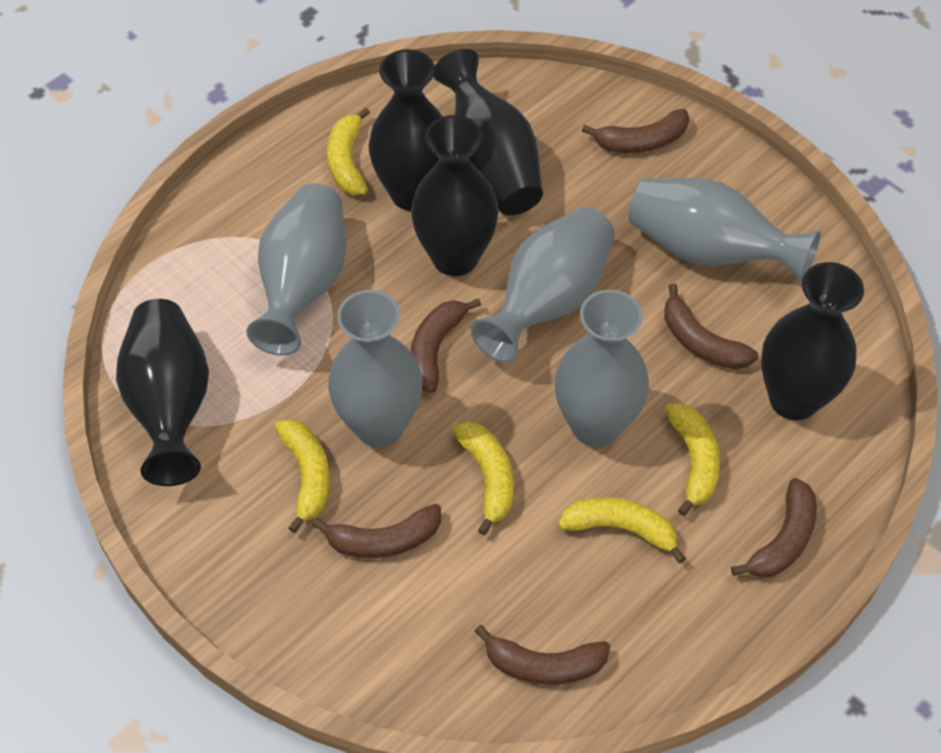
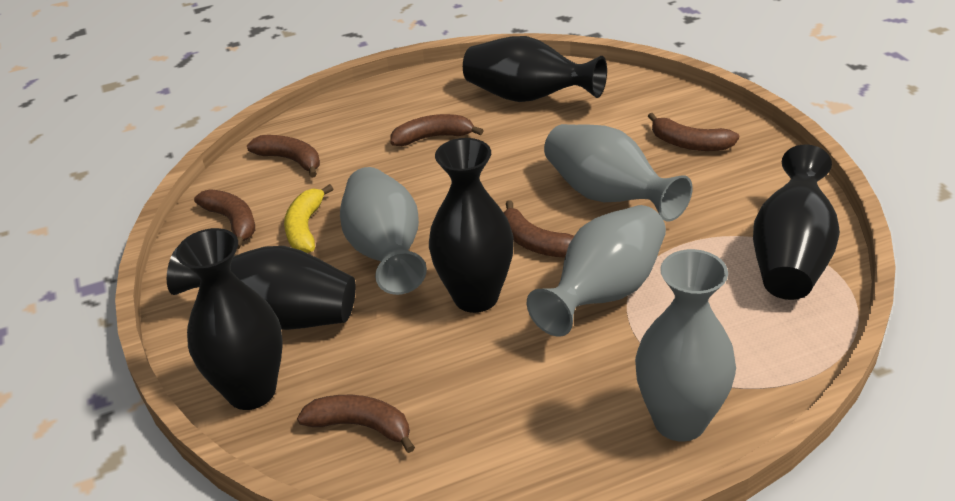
grey vase: 5 -> 4
yellow banana: 5 -> 1

